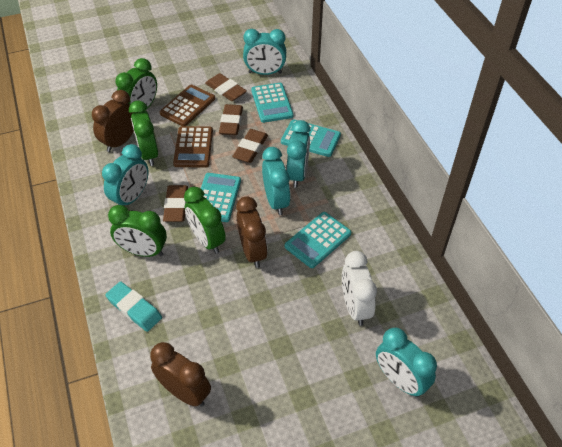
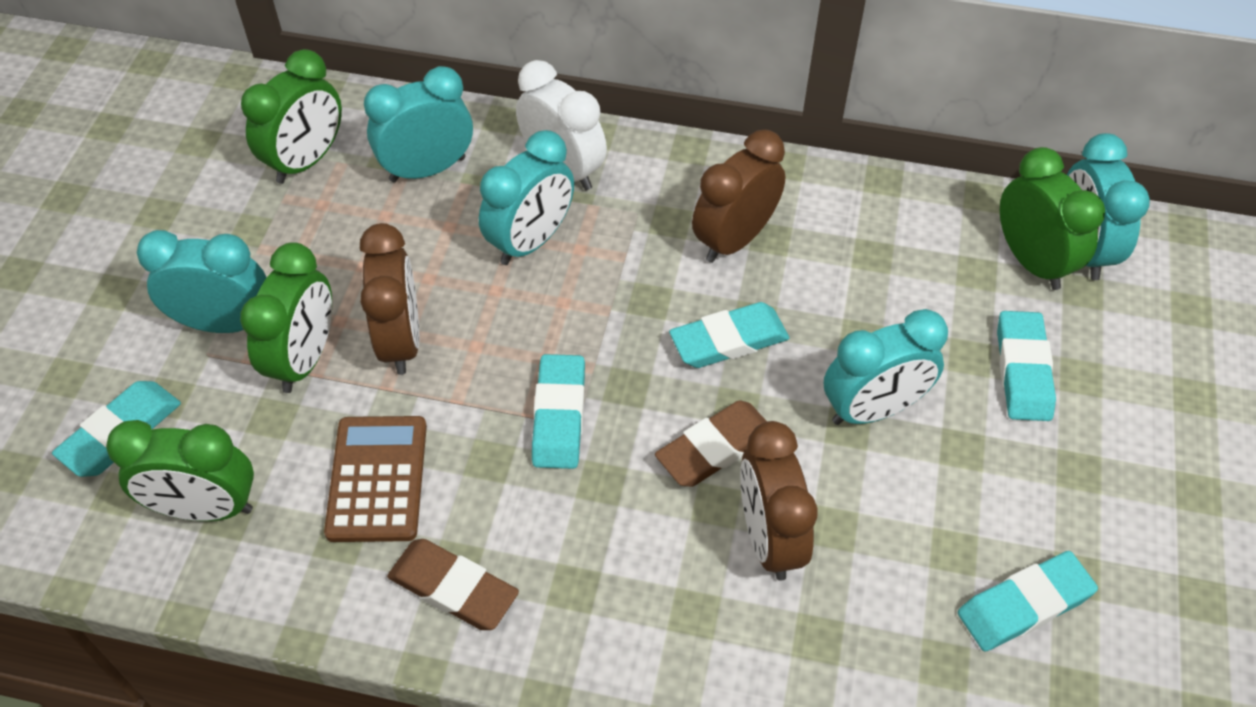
brown calculator: 2 -> 1
brown eraser: 4 -> 2
turquoise calculator: 4 -> 0
turquoise eraser: 1 -> 5

